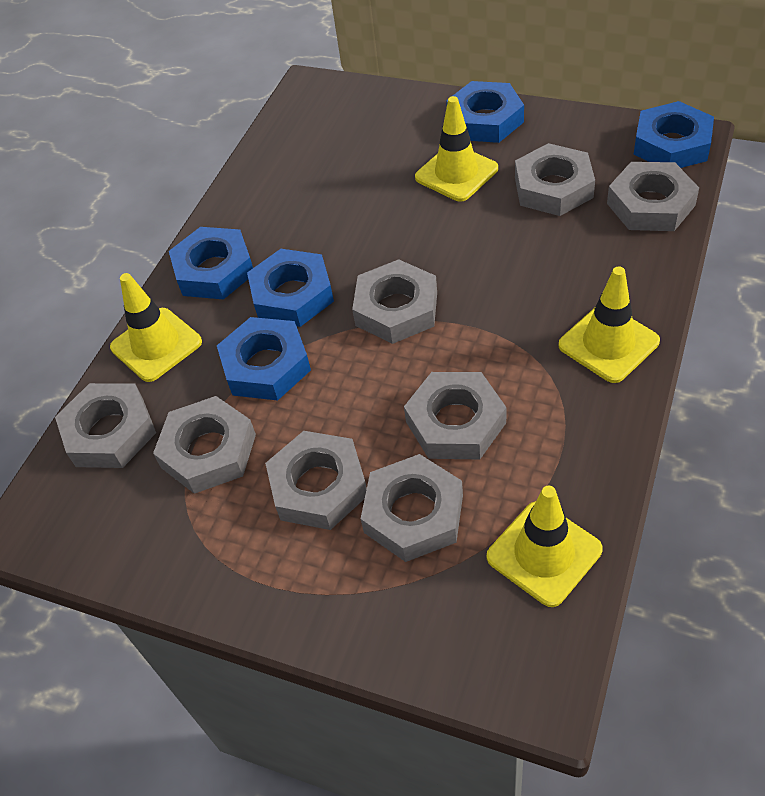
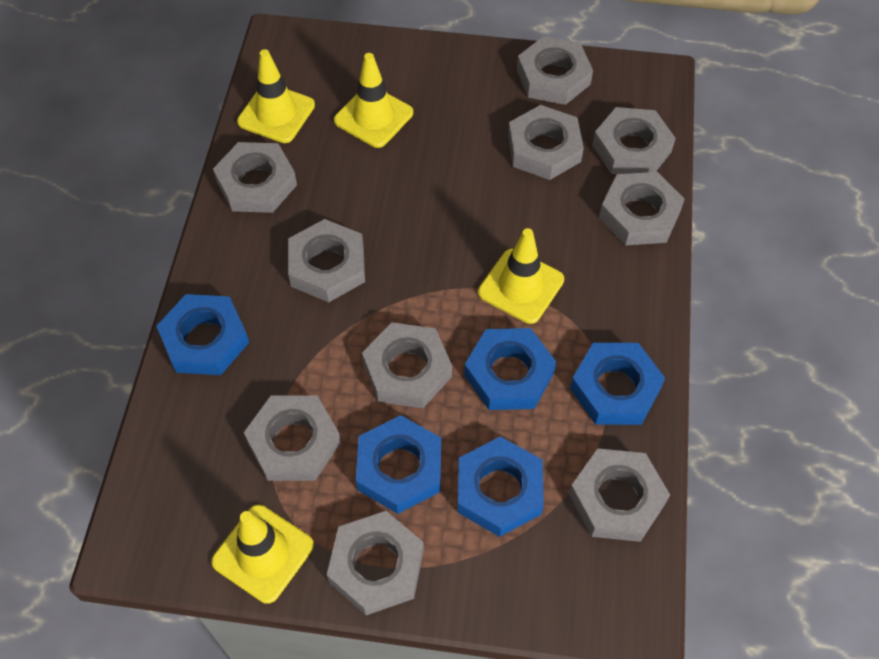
grey nut: 8 -> 10

